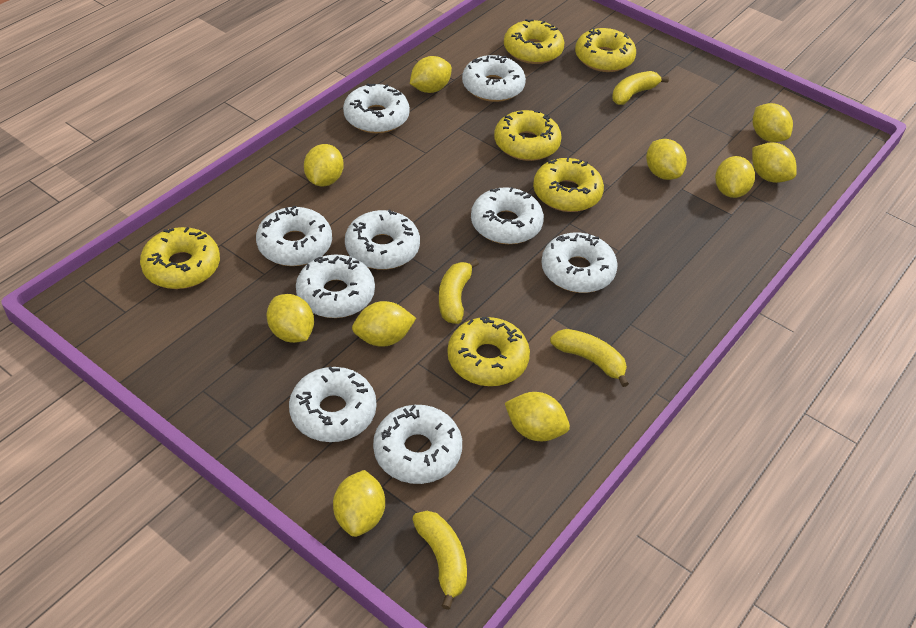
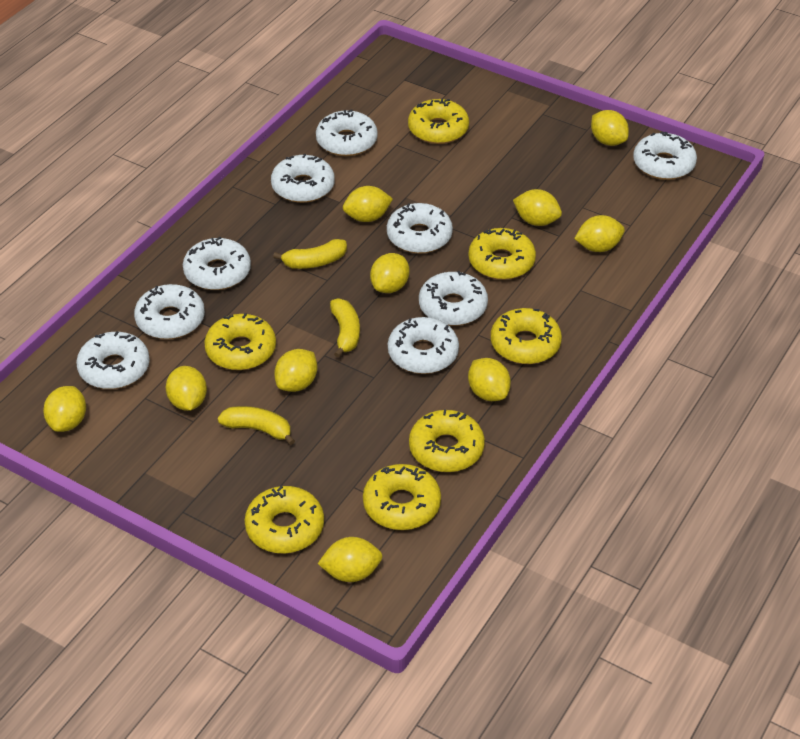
yellow banana: 4 -> 3
yellow donut: 6 -> 7

